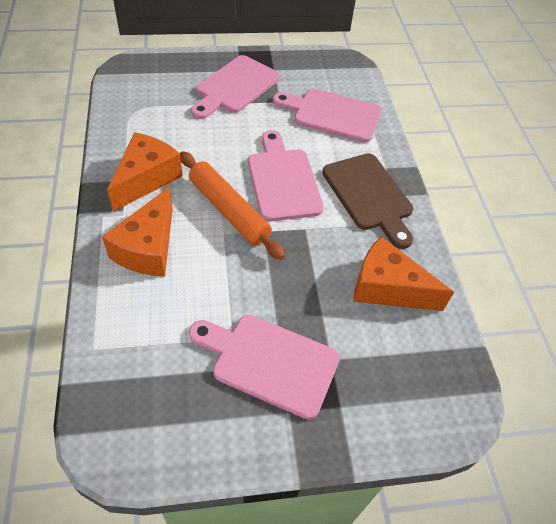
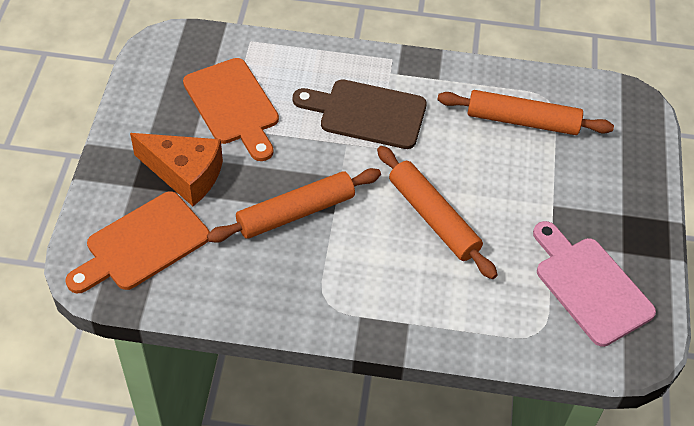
orange cheese: 3 -> 1
orange cutting board: 0 -> 2
orange rolling pin: 1 -> 3
pink cutting board: 4 -> 1

